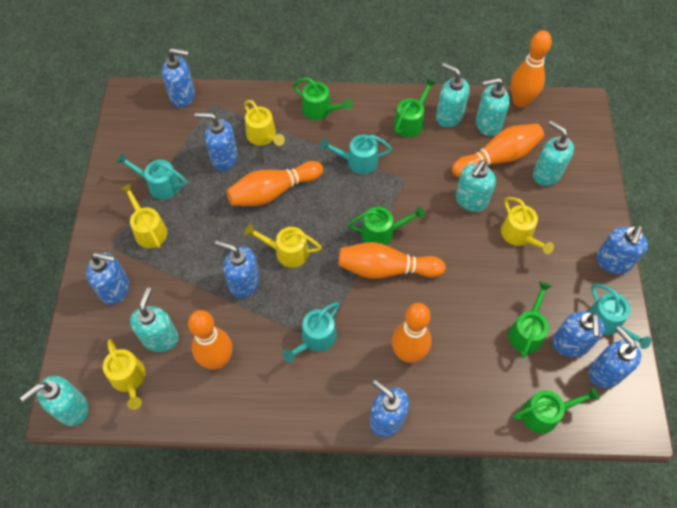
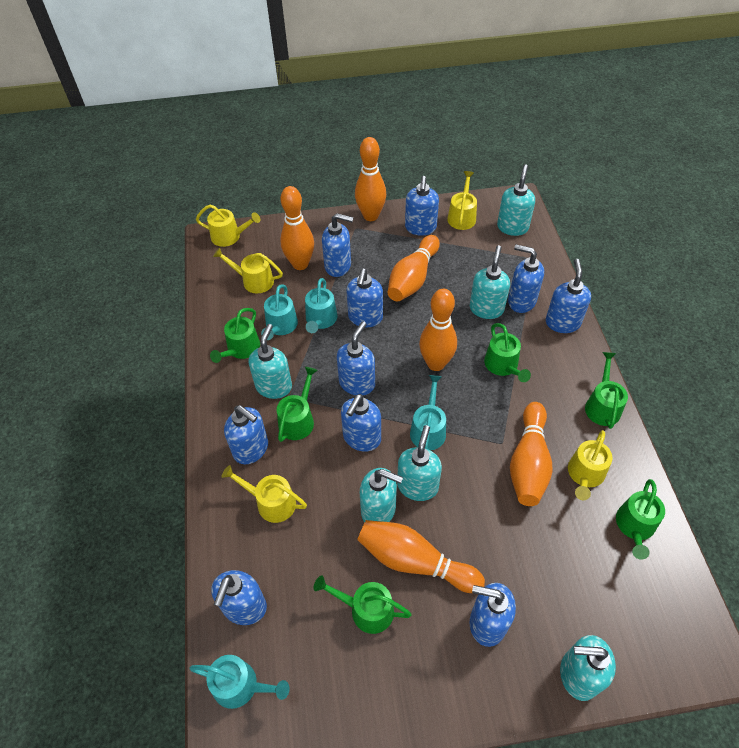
blue soap dispenser: 8 -> 10
green watering can: 5 -> 6

